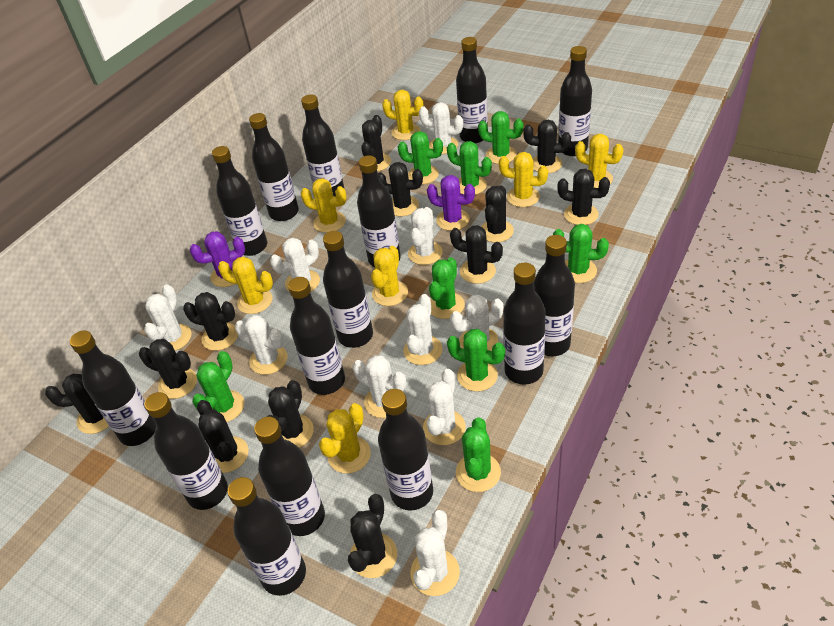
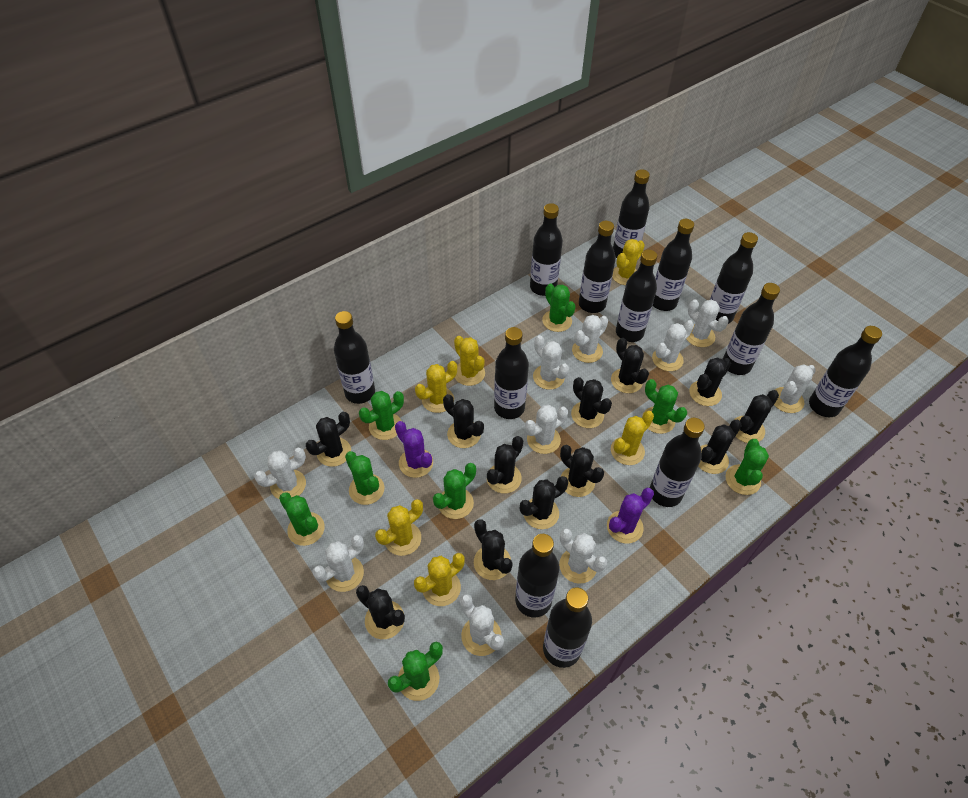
black bottle: 15 -> 13
yellow cactus: 7 -> 6

